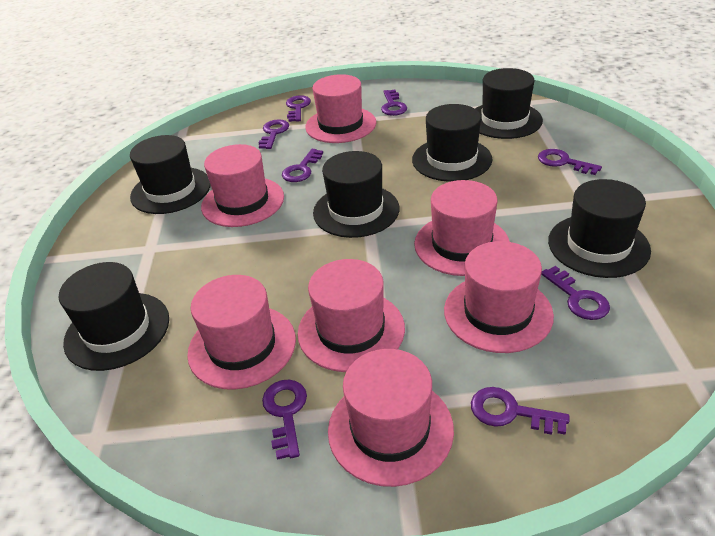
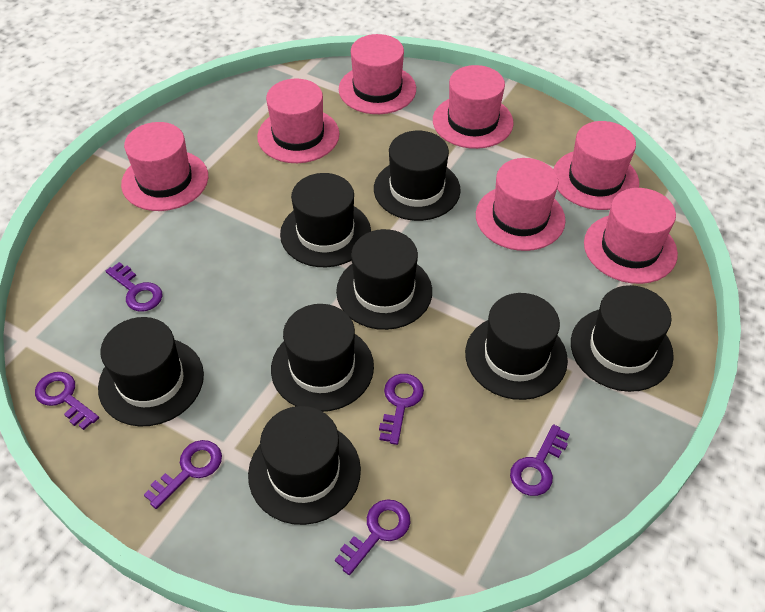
black hat: 6 -> 8
purple key: 8 -> 6

